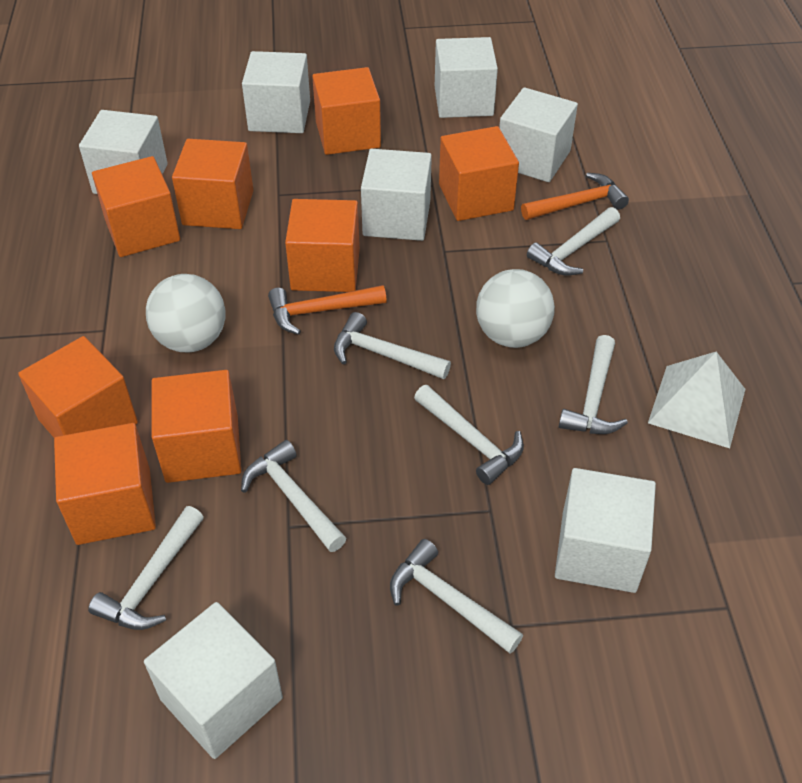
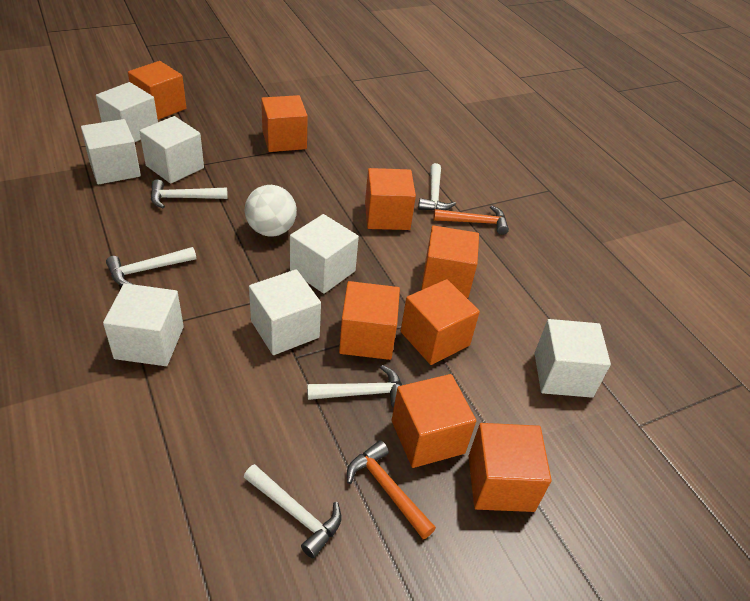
white ball: 2 -> 1
white hammer: 7 -> 5
white pyramid: 1 -> 0

